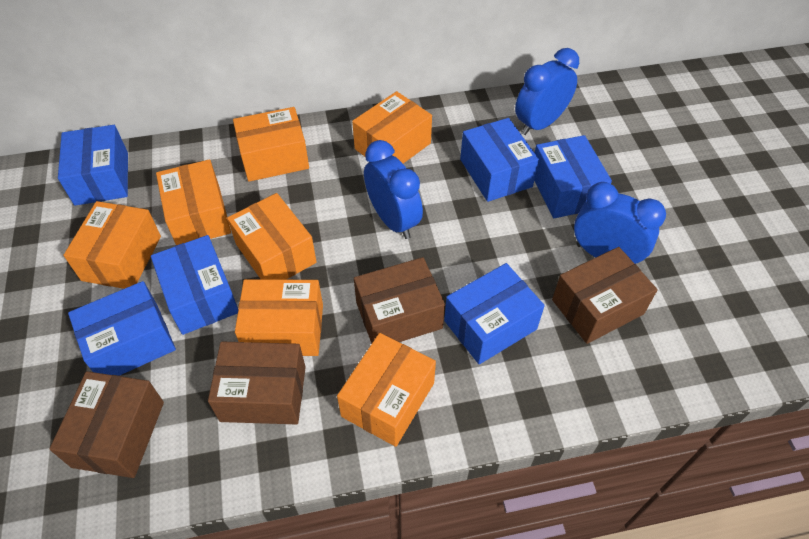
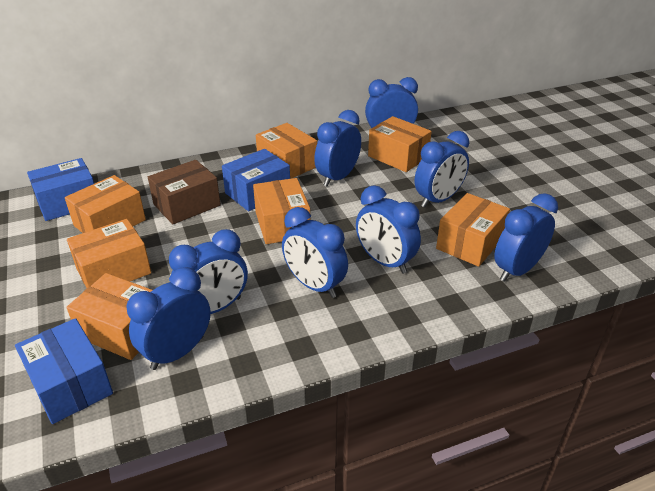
blue box: 6 -> 3
blue clock: 3 -> 8
brown box: 4 -> 1

